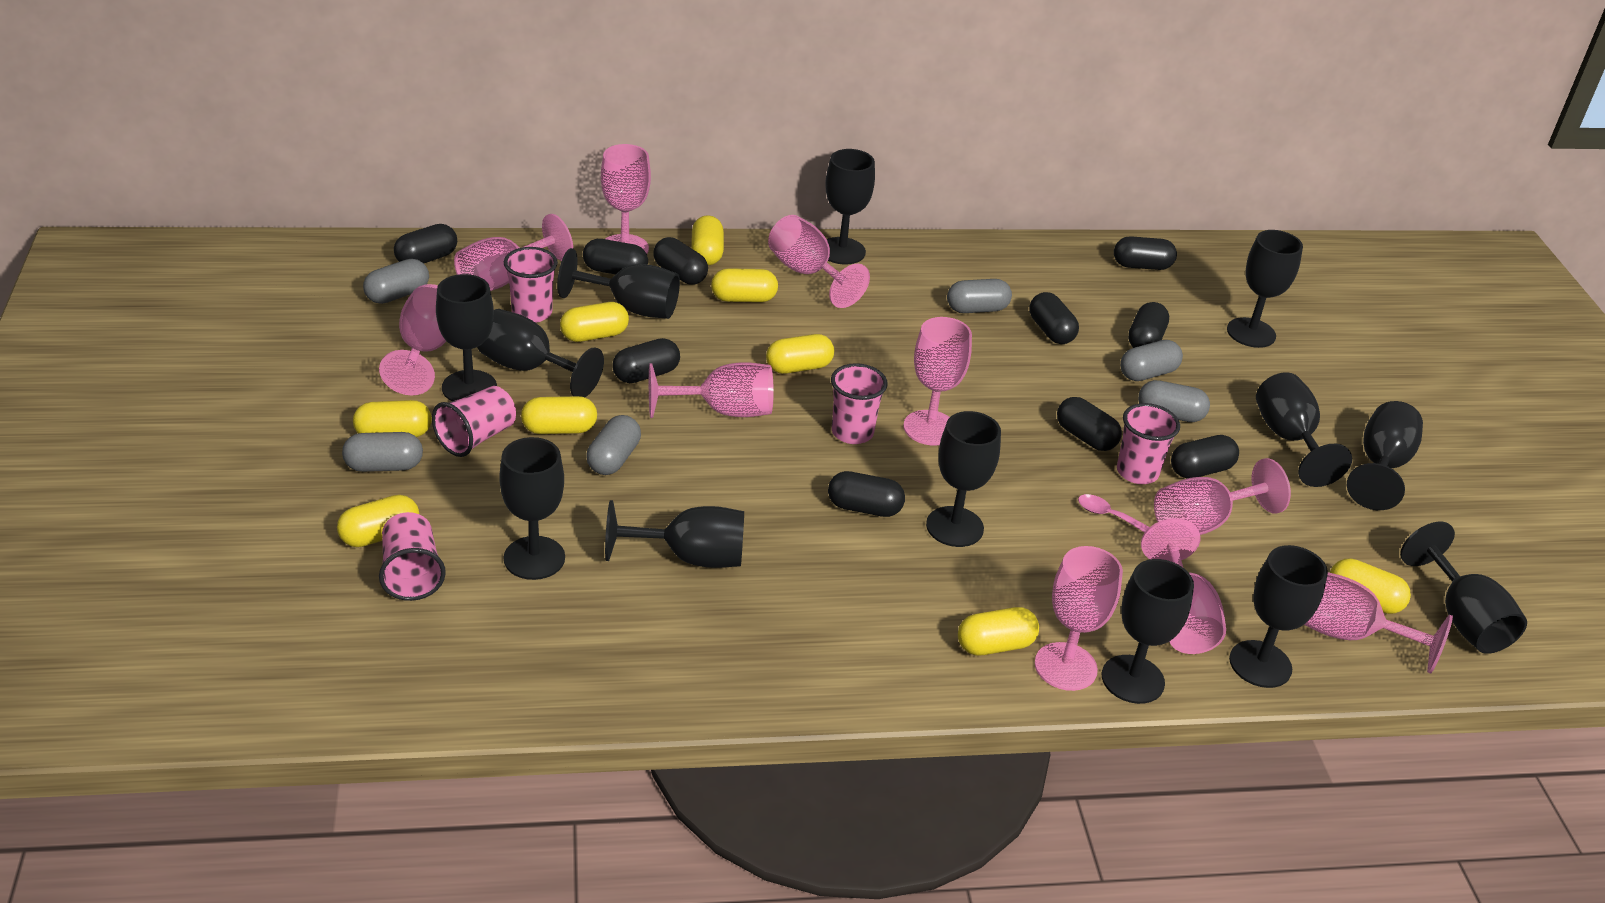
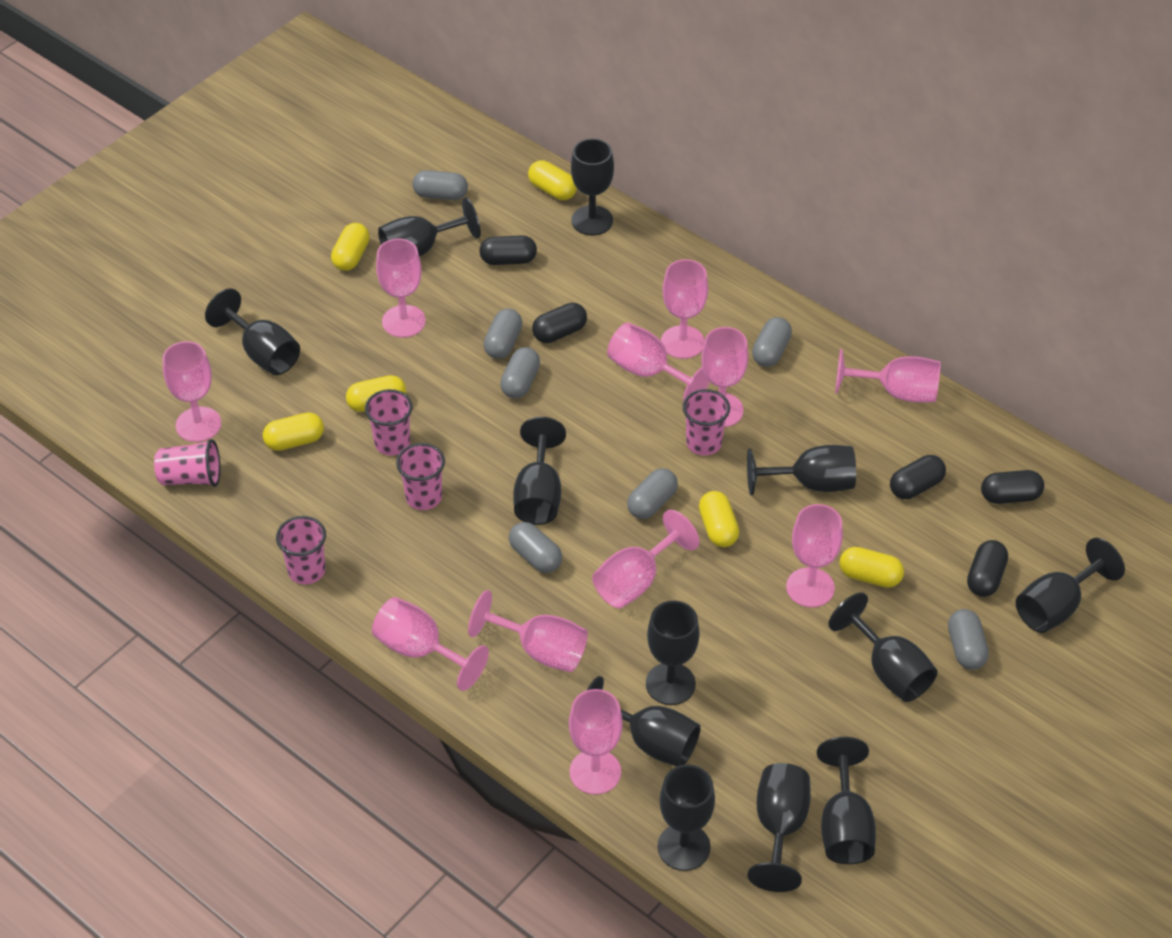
black capsule: 10 -> 5
black goblet: 13 -> 12
grey capsule: 6 -> 7
pink goblet: 10 -> 11
pink spoon: 1 -> 0
yellow capsule: 9 -> 6

